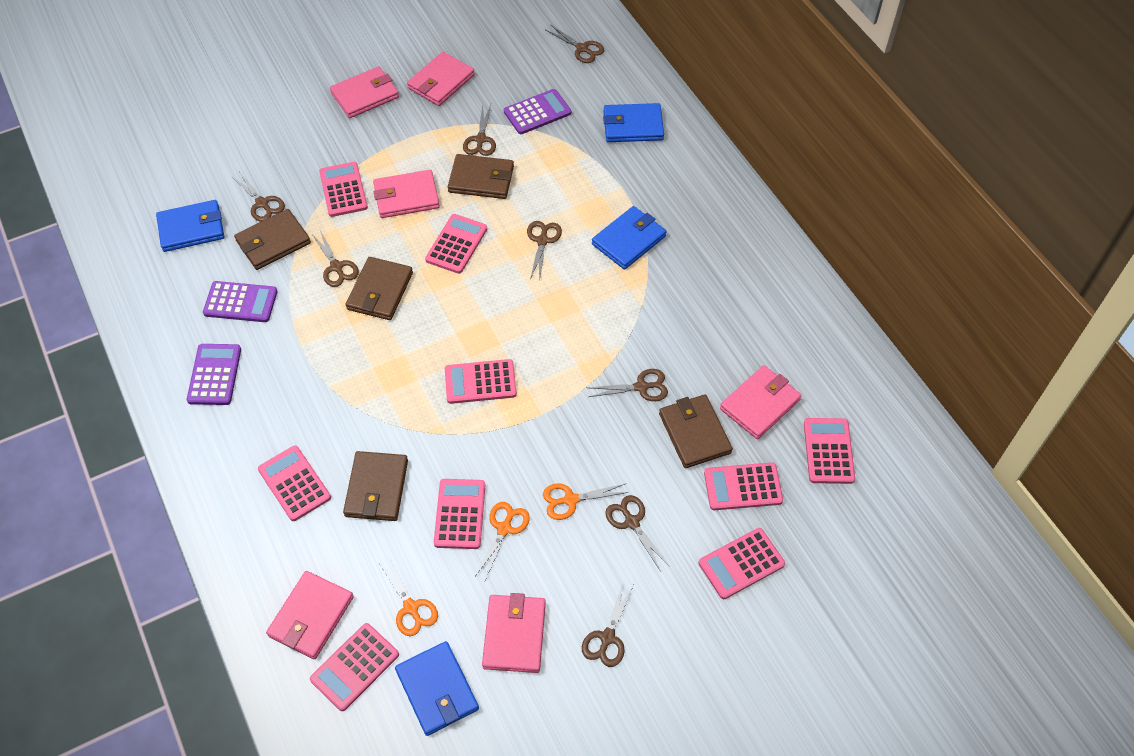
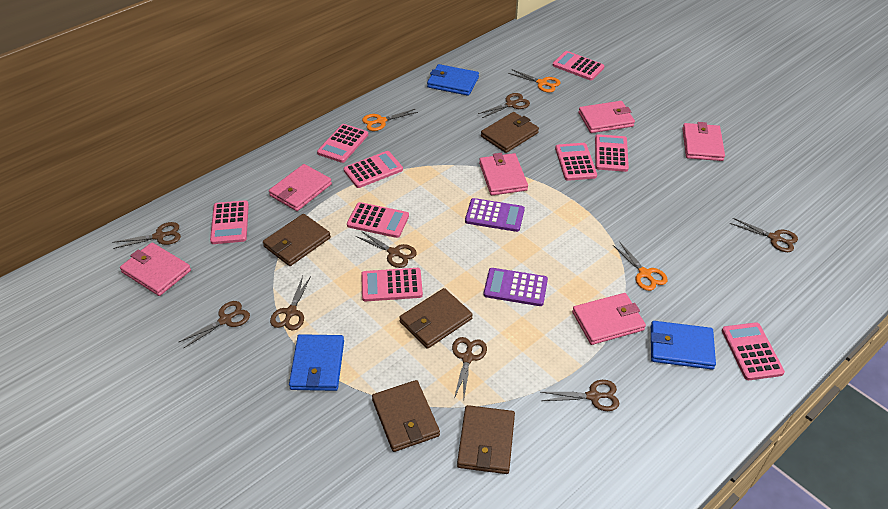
blue wallet: 4 -> 3
purple calculator: 3 -> 2

